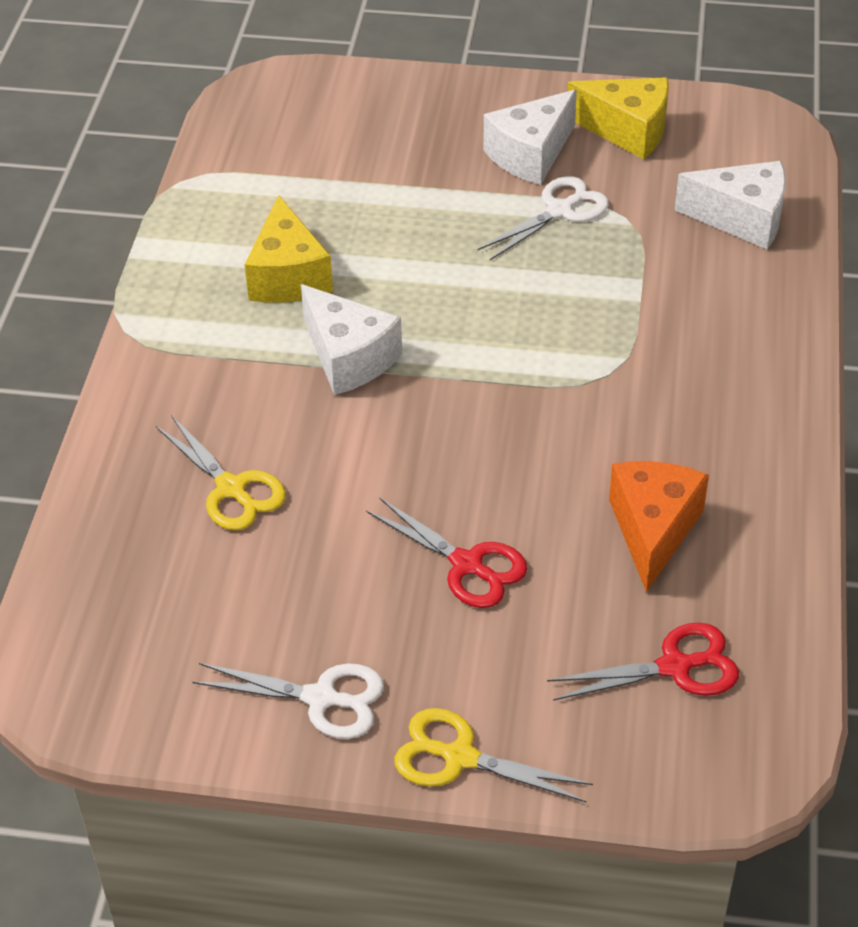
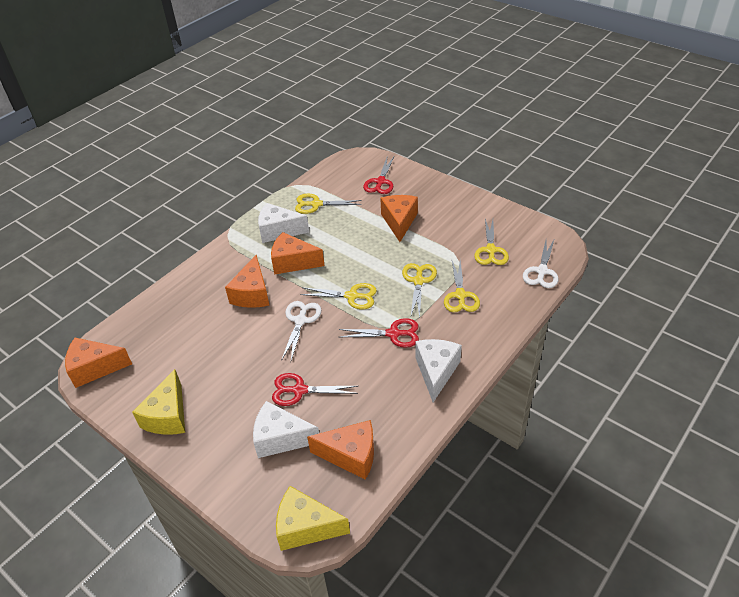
orange cheese: 1 -> 5
red scissors: 2 -> 3
yellow scissors: 2 -> 5

